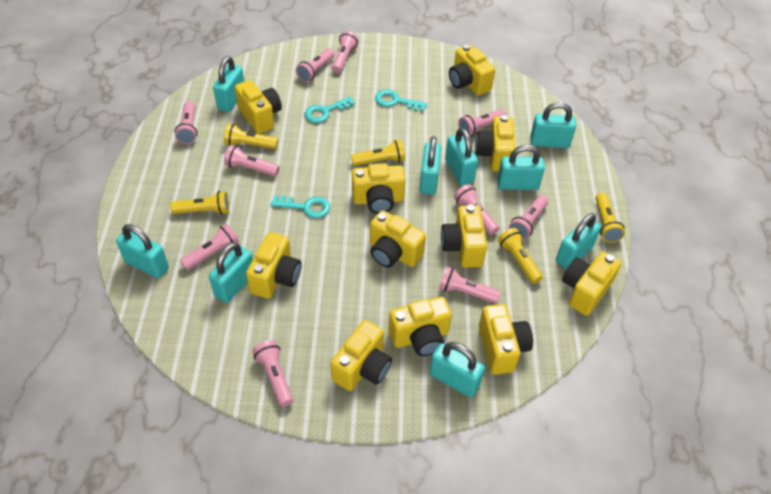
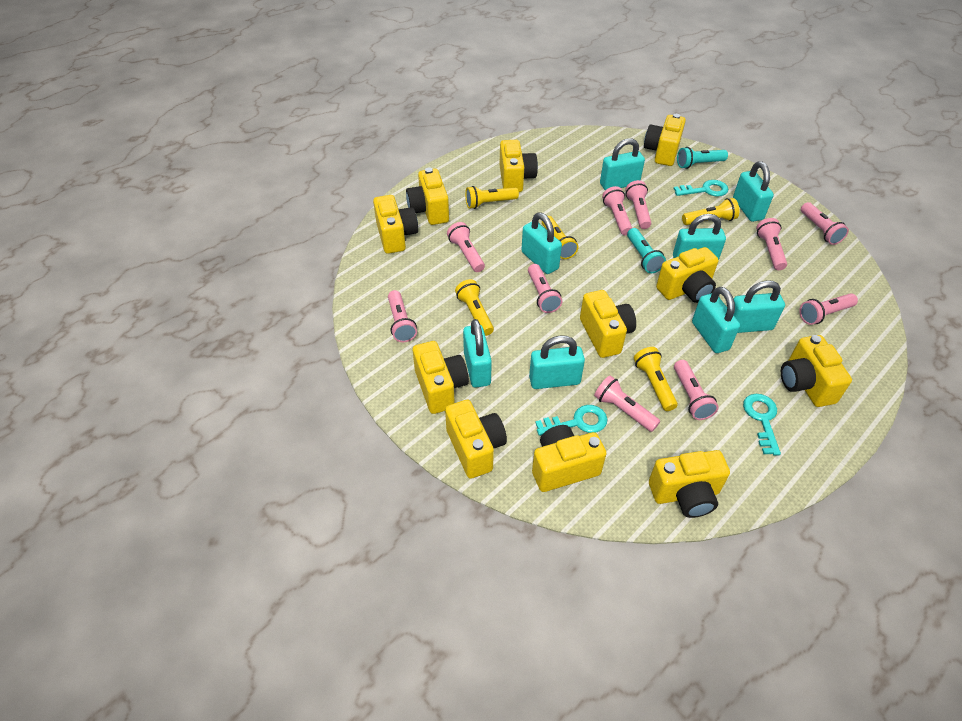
turquoise flashlight: 0 -> 2
turquoise padlock: 9 -> 8

